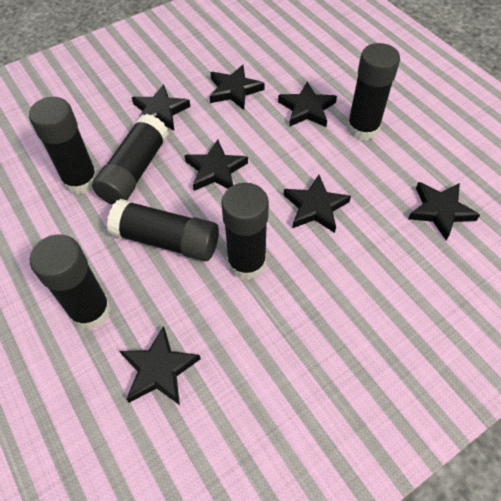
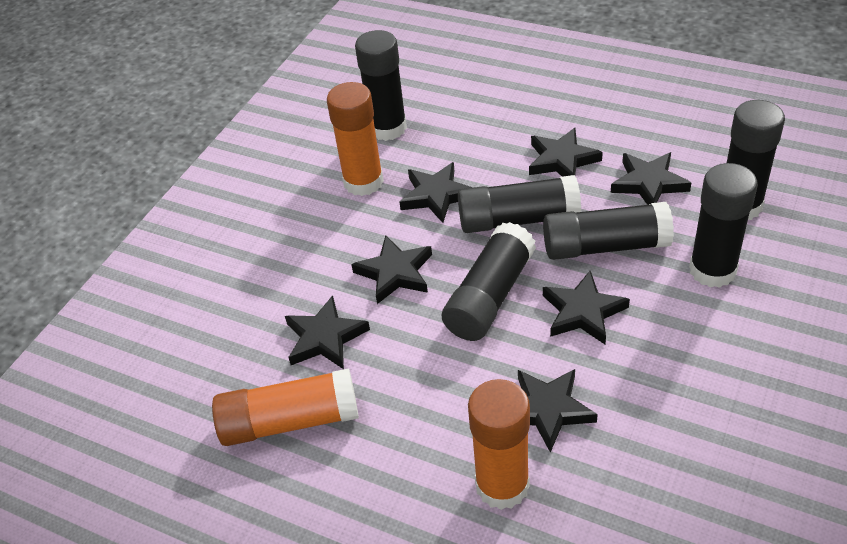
orange glue stick: 0 -> 3

